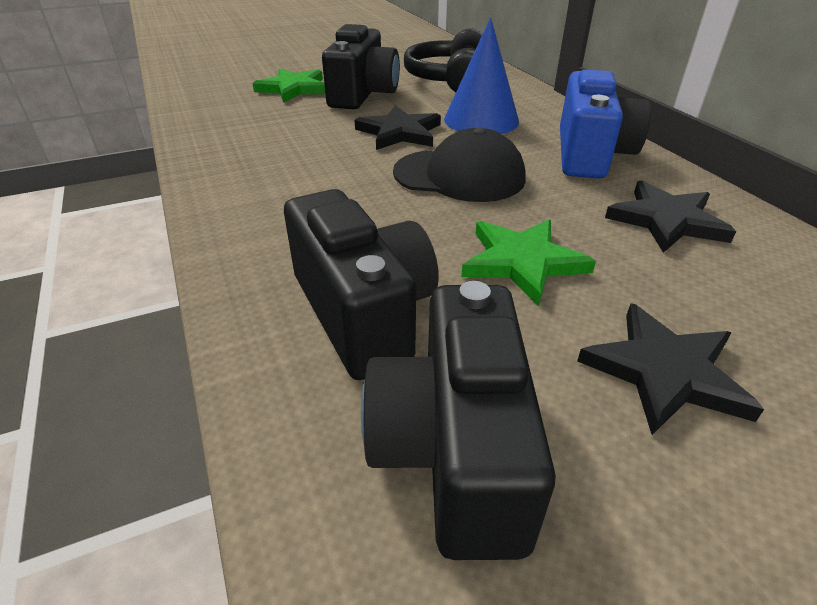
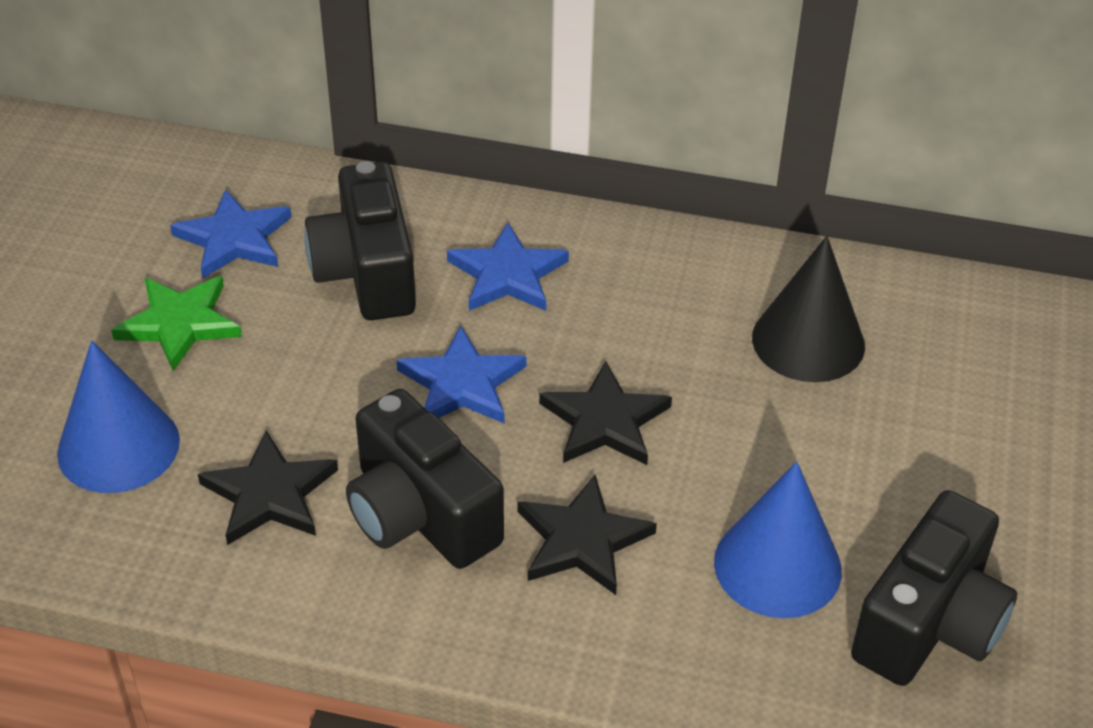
black cap: 1 -> 0
black cone: 0 -> 1
black headphones: 1 -> 0
blue camera: 1 -> 0
blue cone: 1 -> 2
blue star: 0 -> 3
green star: 2 -> 1

